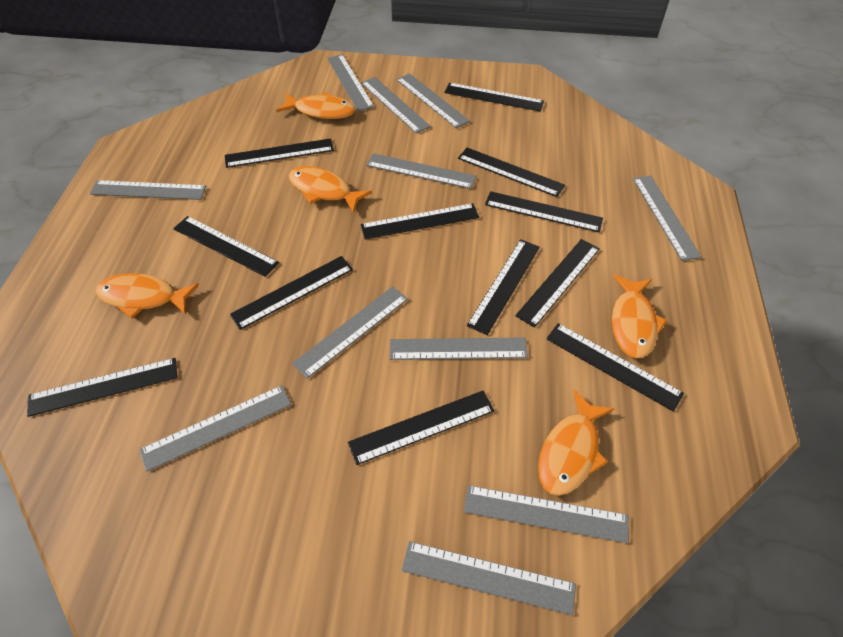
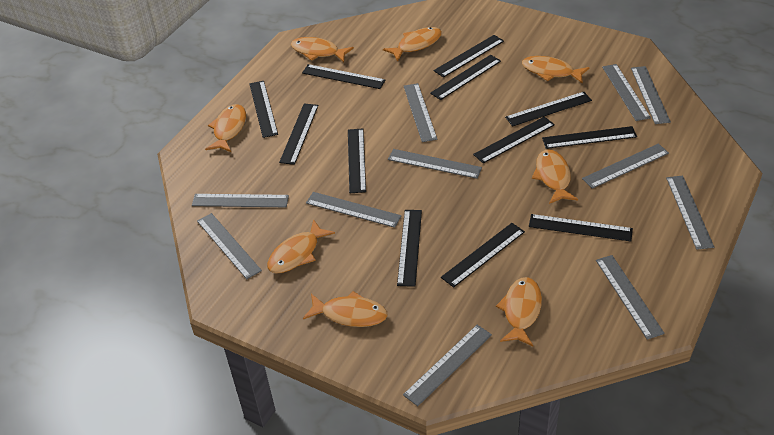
orange fish: 5 -> 8

